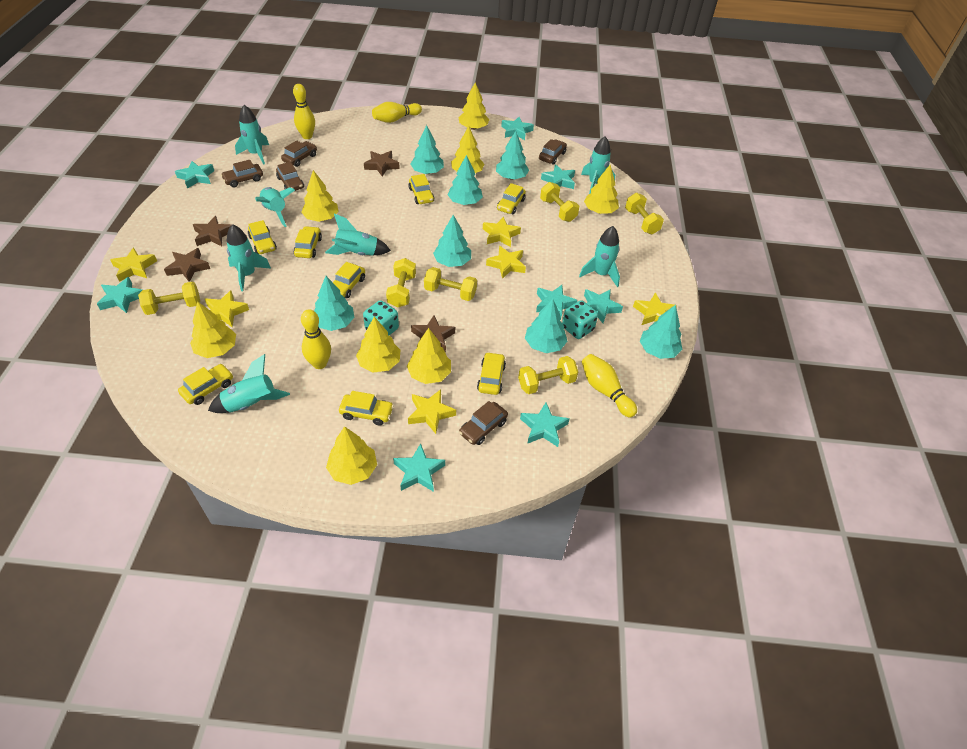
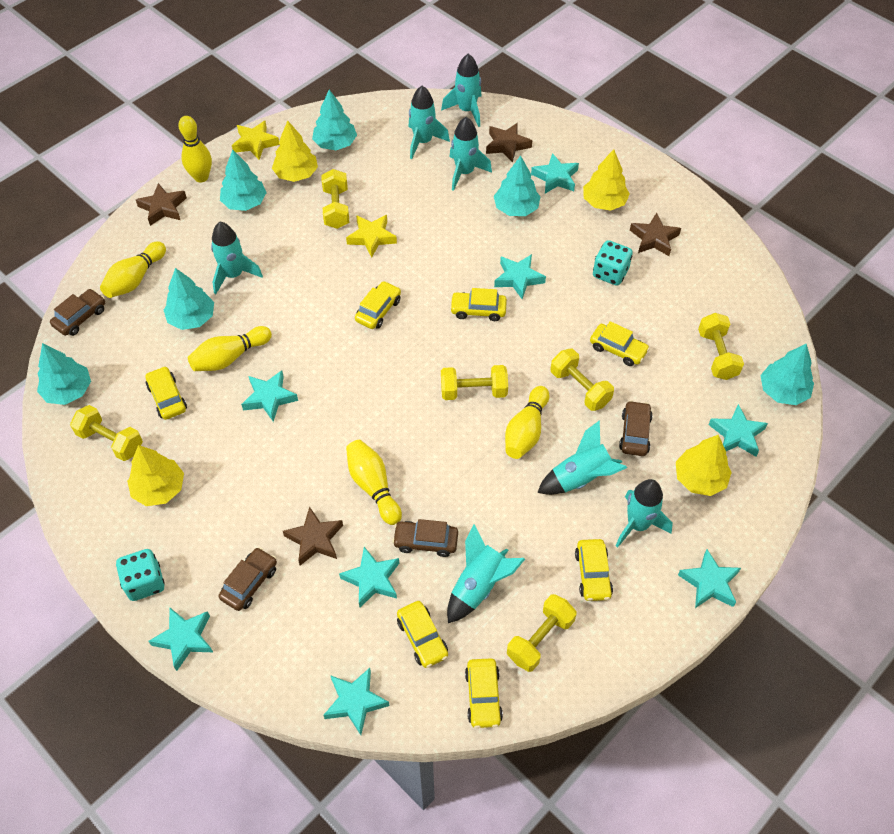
brown car: 5 -> 4
turquoise tree: 7 -> 6
yellow bowling pin: 4 -> 5
yellow car: 8 -> 7
yellow star: 6 -> 2
yellow tree: 8 -> 4

